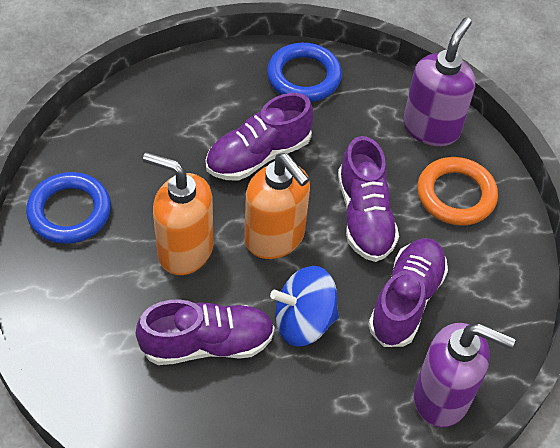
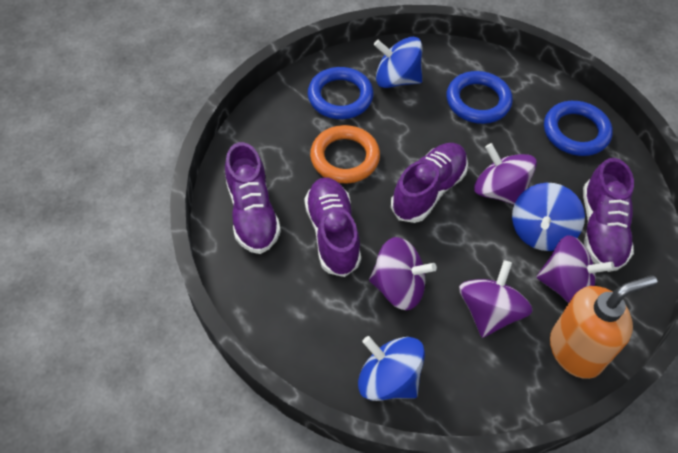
blue ring: 2 -> 3
blue spinning top: 1 -> 3
orange soap dispenser: 2 -> 1
purple soap dispenser: 2 -> 0
purple spinning top: 0 -> 4

